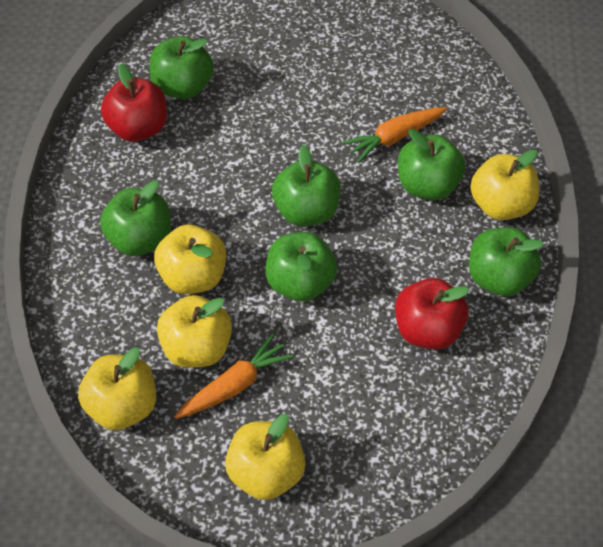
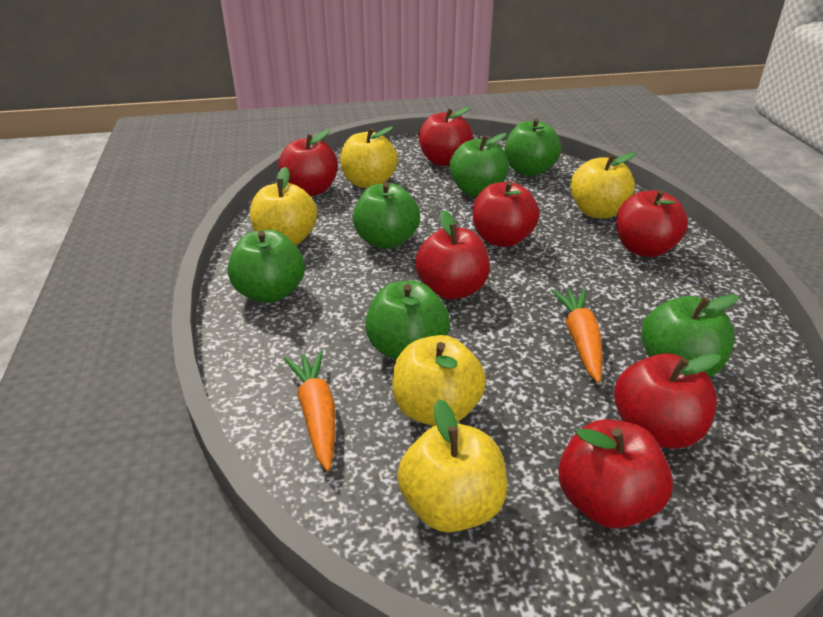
red apple: 2 -> 7

